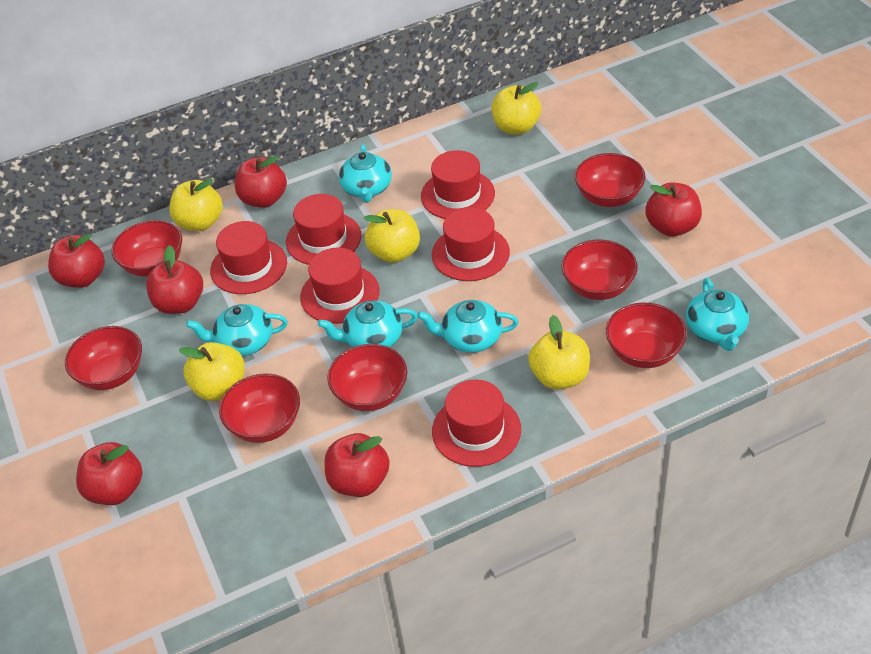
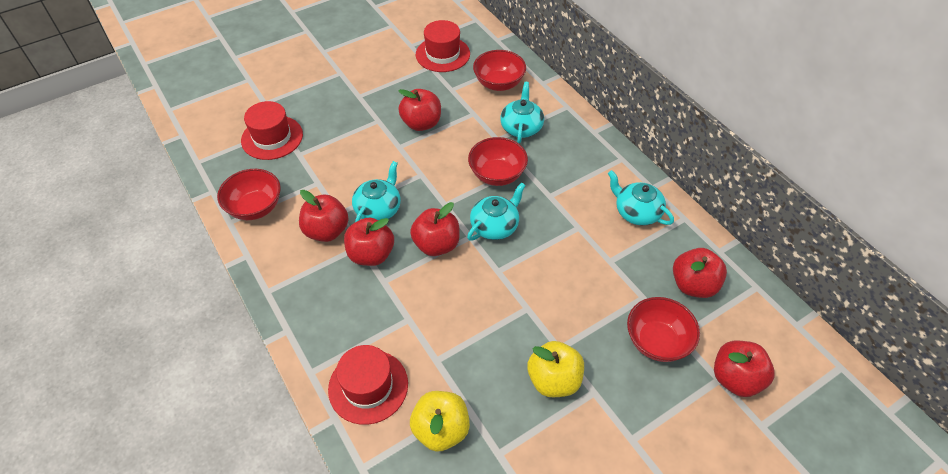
red bowl: 7 -> 4
red hat: 6 -> 3
turquoise teapot: 5 -> 4
yellow apple: 5 -> 2

